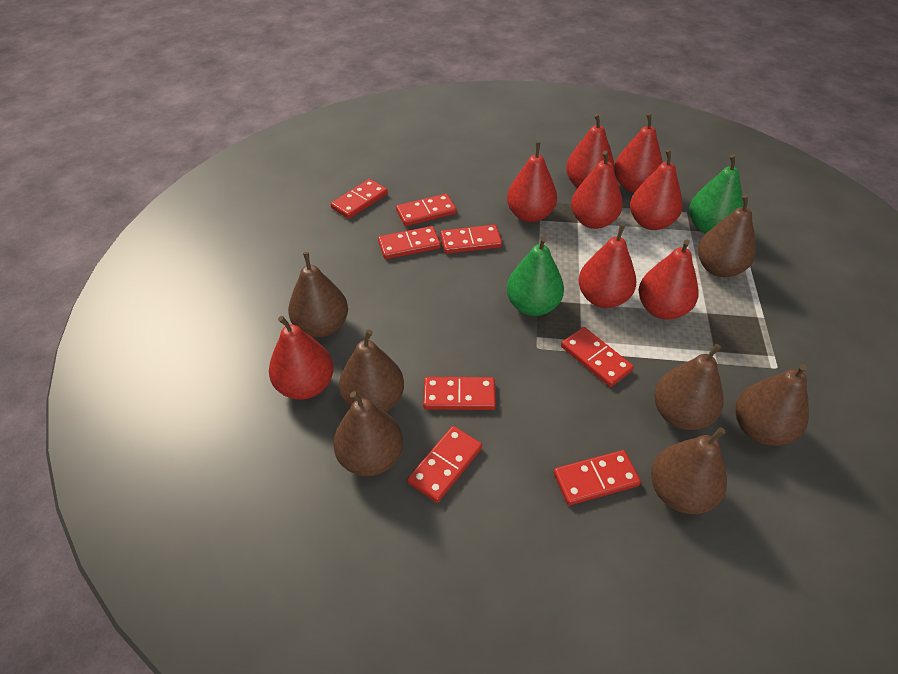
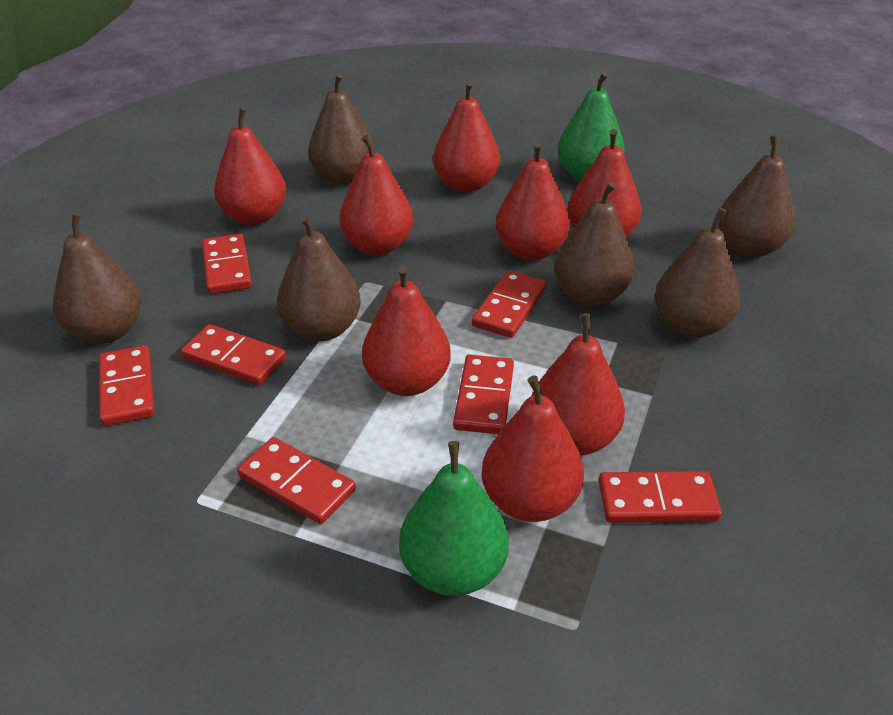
brown pear: 7 -> 6
red domino: 8 -> 7

